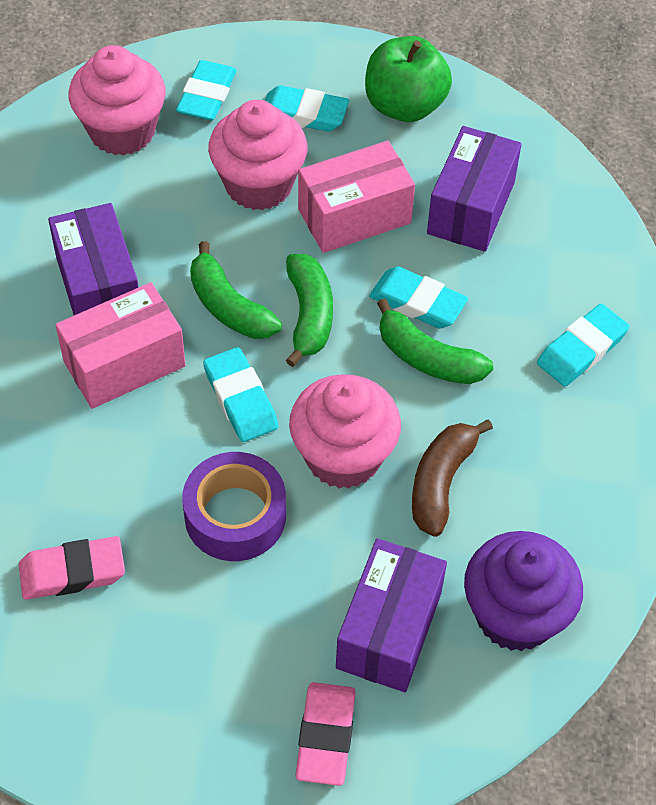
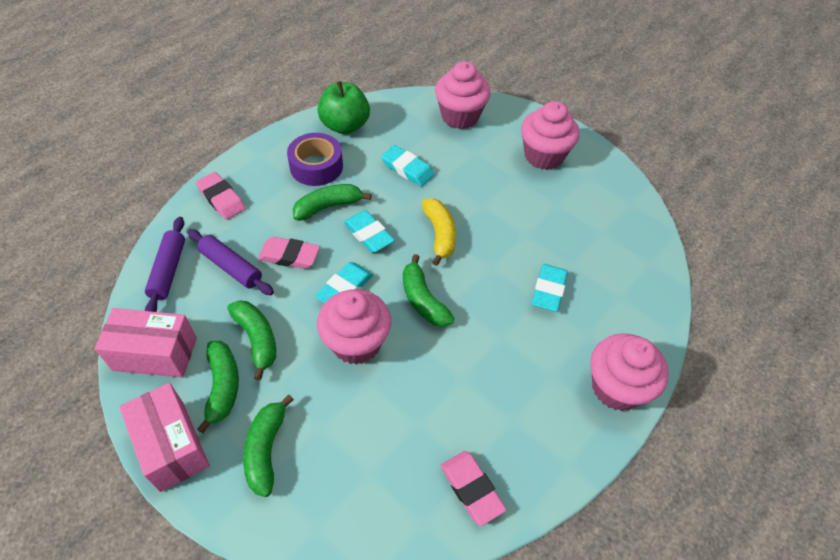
brown banana: 1 -> 0
green banana: 3 -> 5
pink cupcake: 3 -> 4
pink eraser: 2 -> 3
purple box: 3 -> 0
purple cupcake: 1 -> 0
purple rolling pin: 0 -> 2
turquoise eraser: 5 -> 4
yellow banana: 0 -> 1

